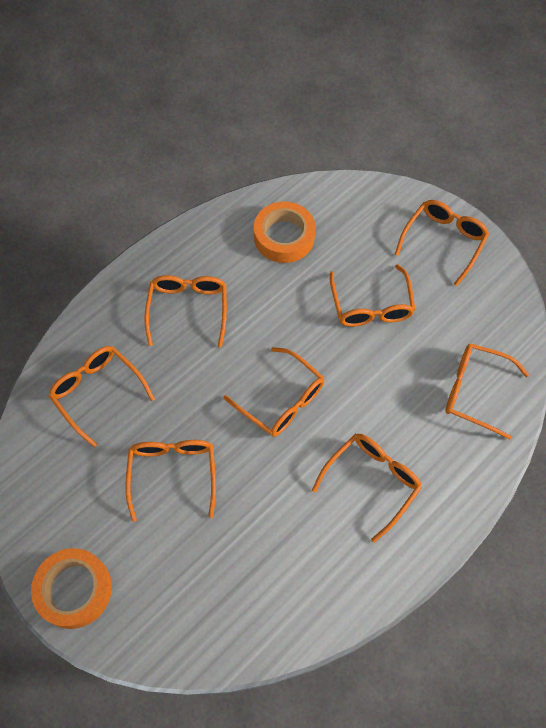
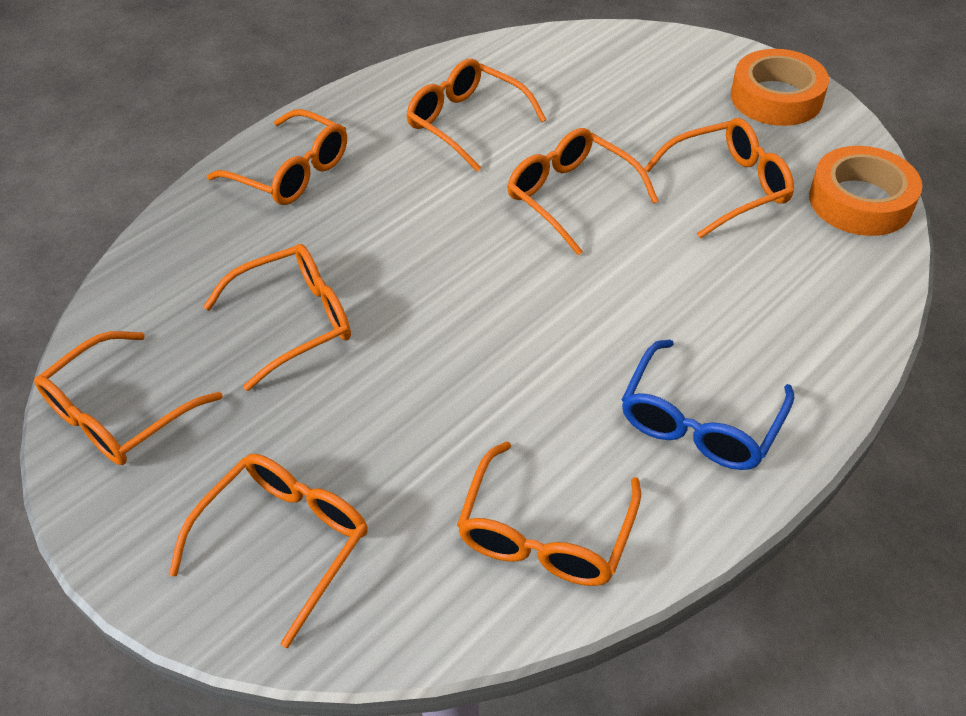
blue glasses: 0 -> 1

